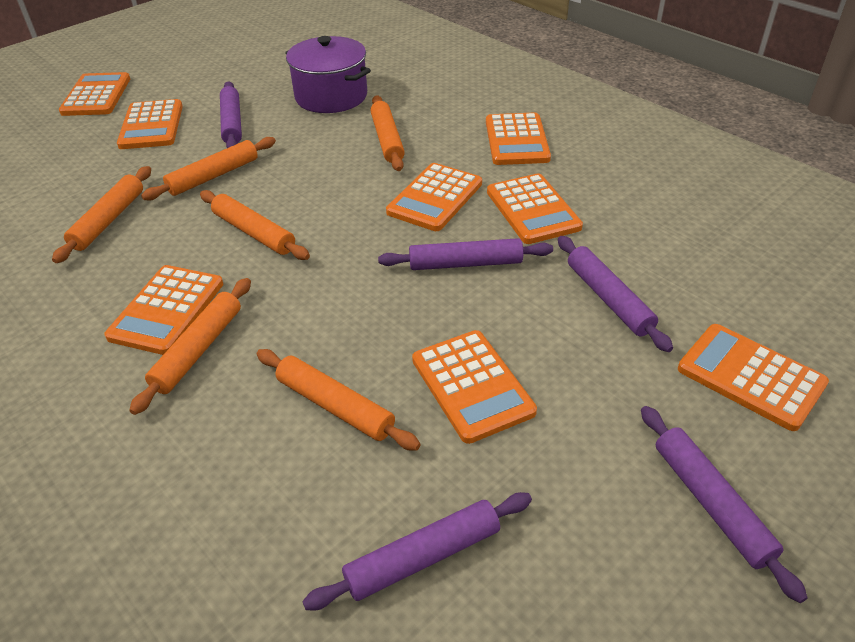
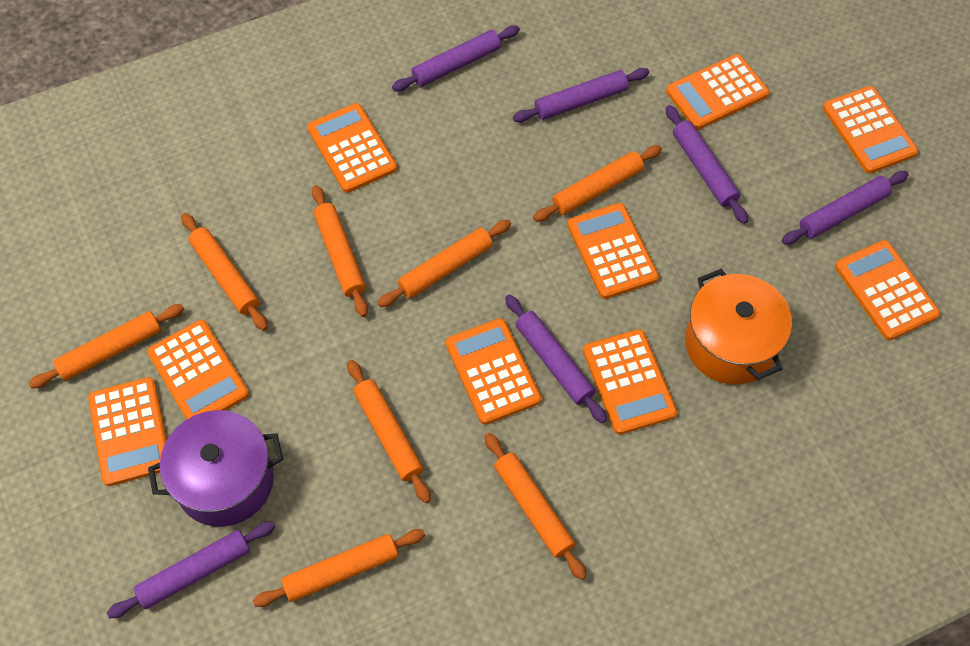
orange calculator: 8 -> 9
orange pot: 0 -> 1
orange rolling pin: 6 -> 8
purple rolling pin: 5 -> 6

